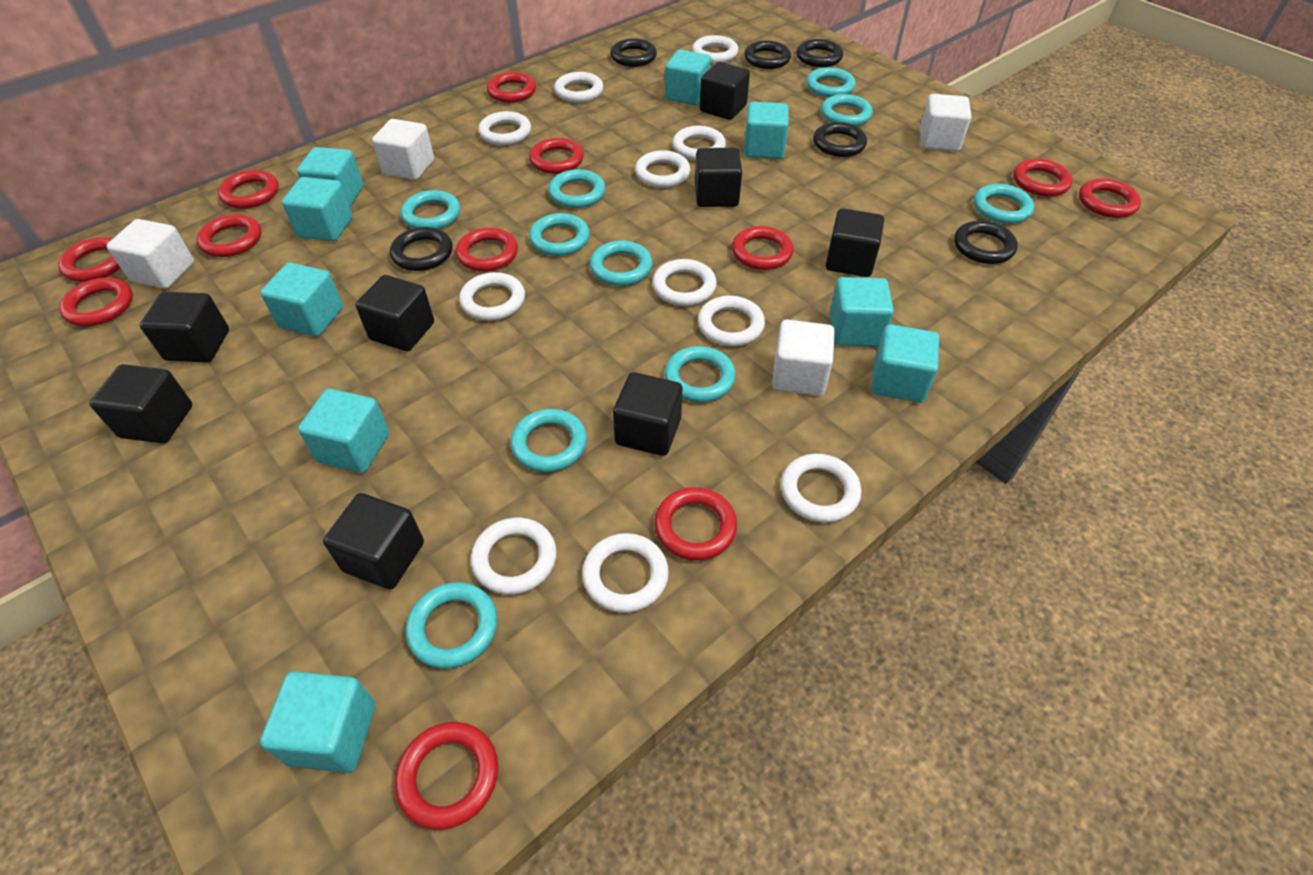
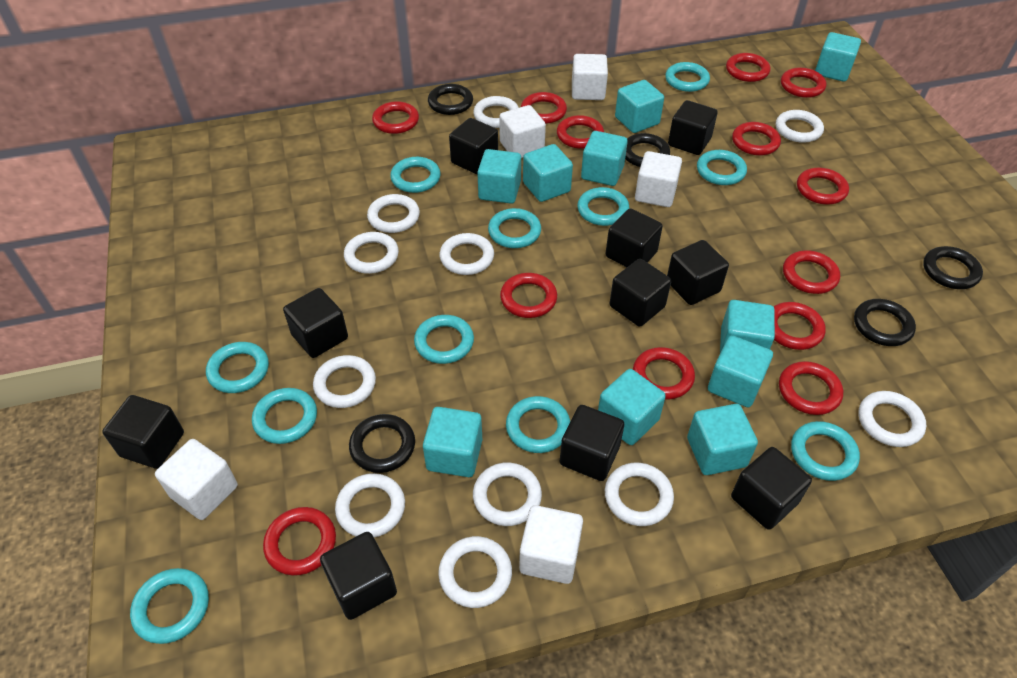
black cube: 8 -> 10
black ring: 6 -> 5
red ring: 12 -> 13
turquoise cube: 9 -> 10
turquoise ring: 10 -> 11
white cube: 4 -> 5

